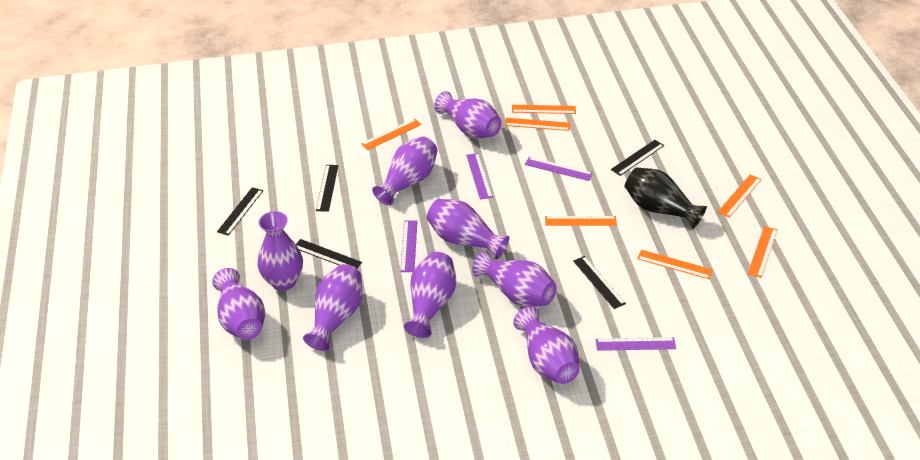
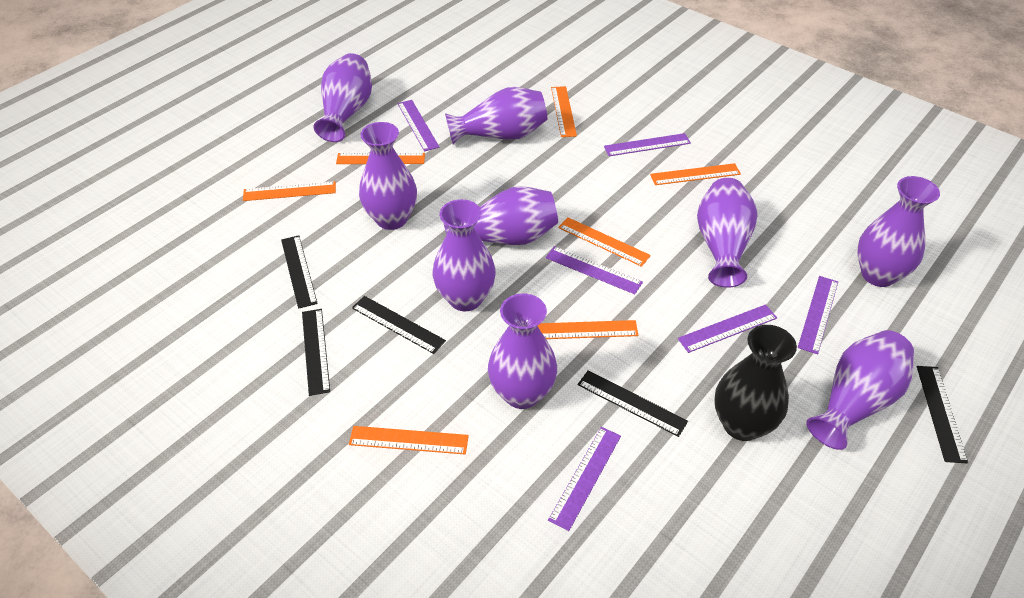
purple ruler: 4 -> 6

